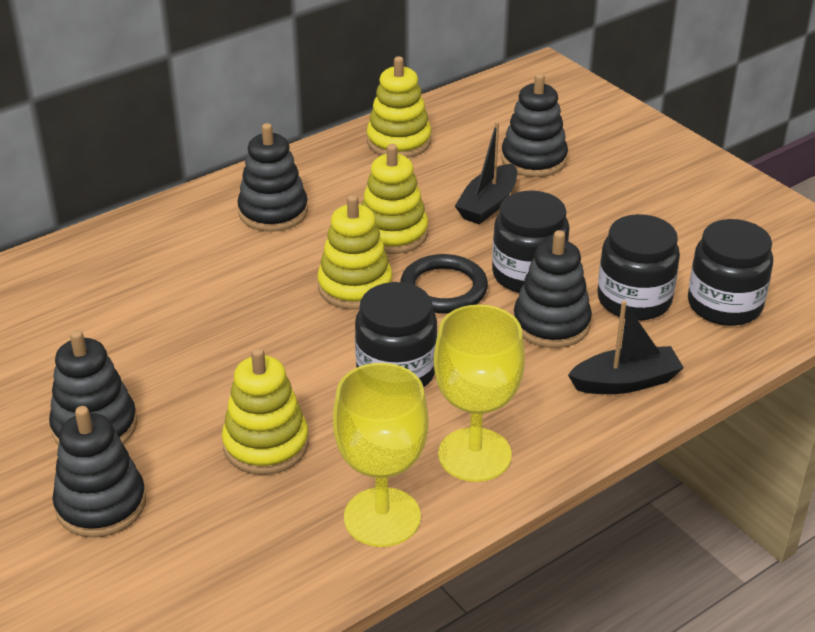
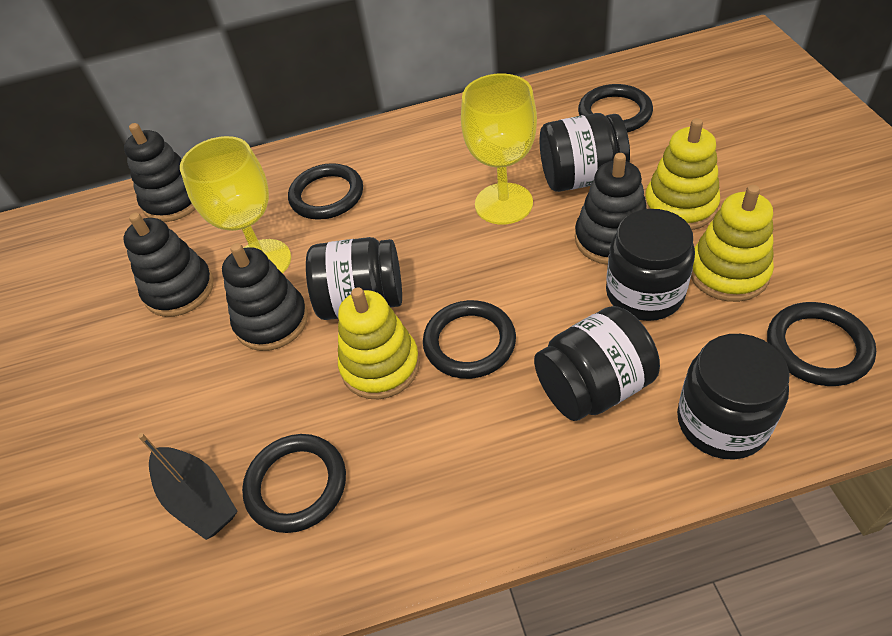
black boat: 2 -> 1
black jar: 4 -> 5
black ring: 1 -> 5
black stacking toy: 5 -> 4
yellow stacking toy: 4 -> 3

